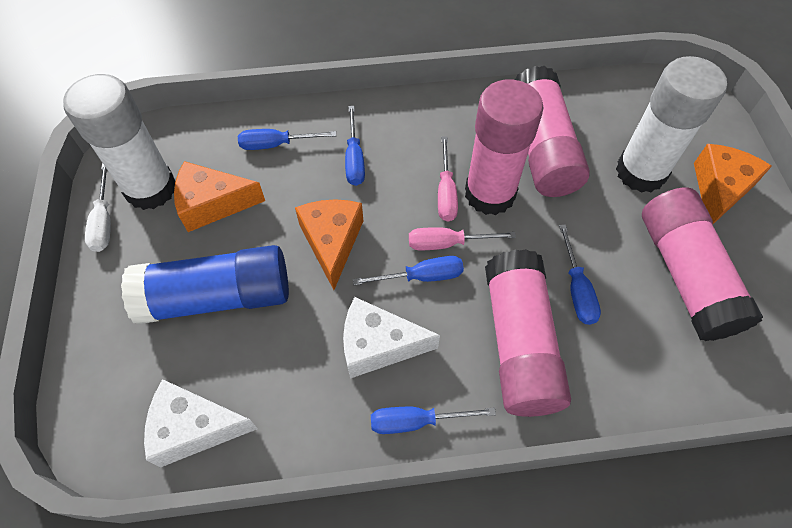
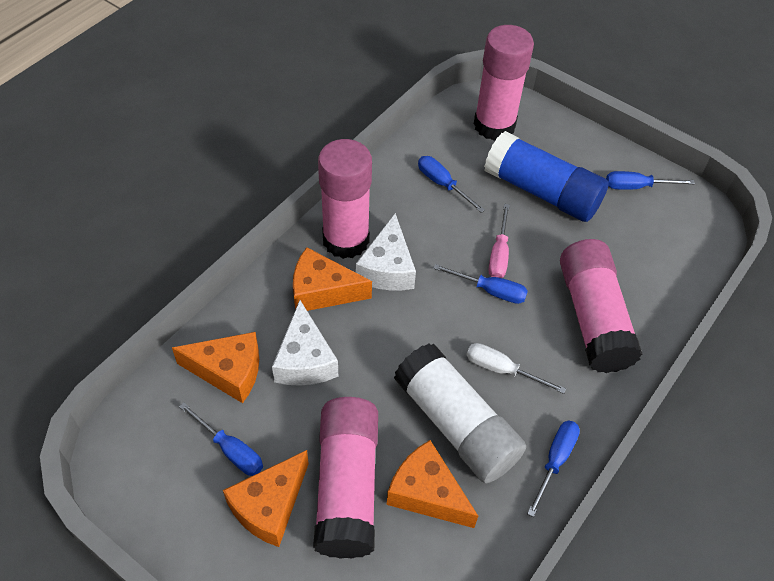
orange cheese: 3 -> 4
pink screwdriver: 2 -> 1
white glue stick: 2 -> 1

